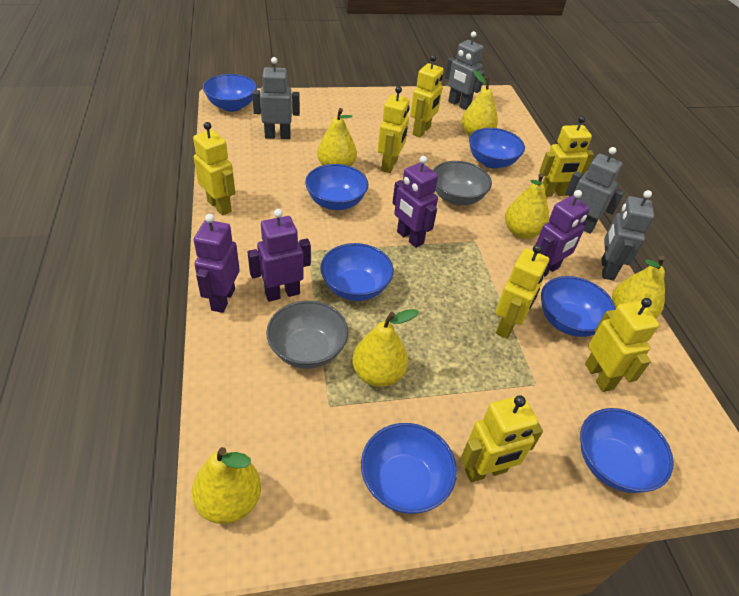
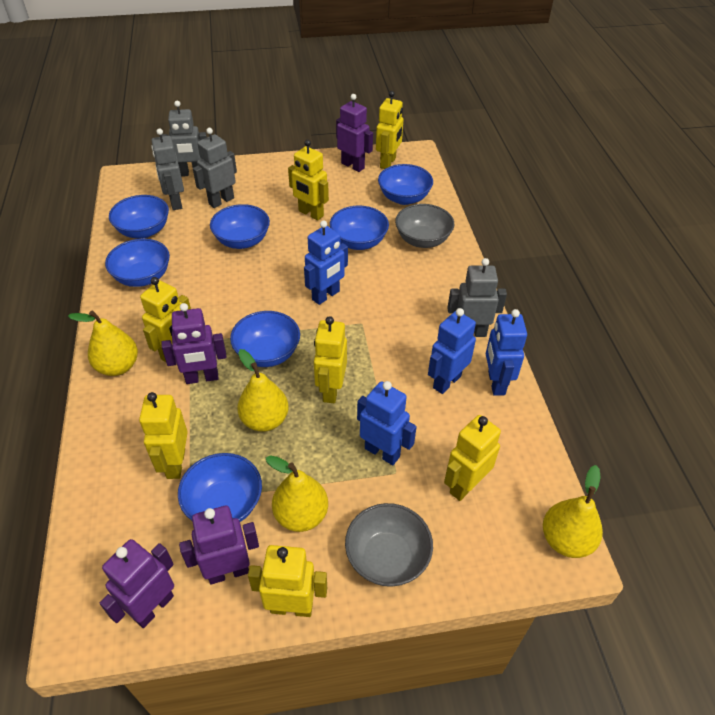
blue robot: 0 -> 4
yellow pear: 6 -> 4

